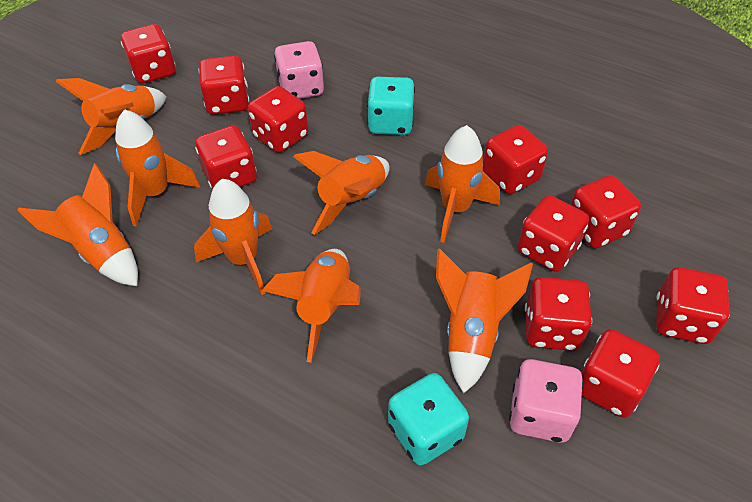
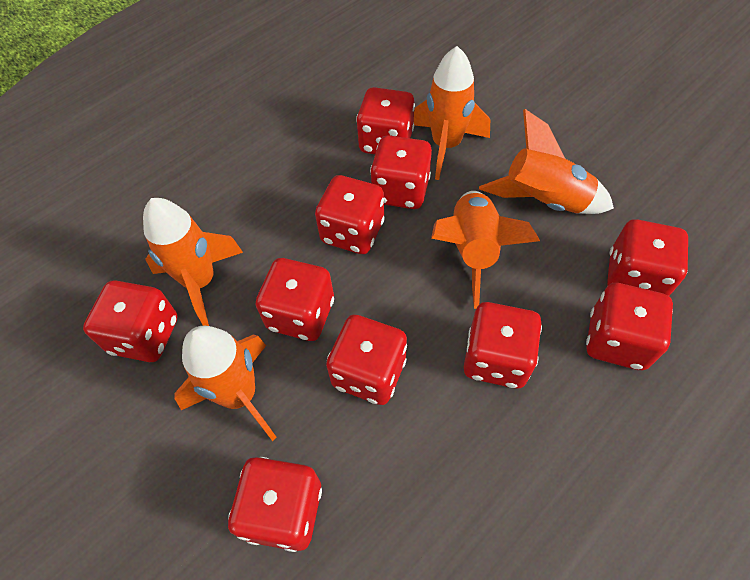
orange rocket: 8 -> 5
pink dice: 2 -> 0
turquoise dice: 2 -> 0

